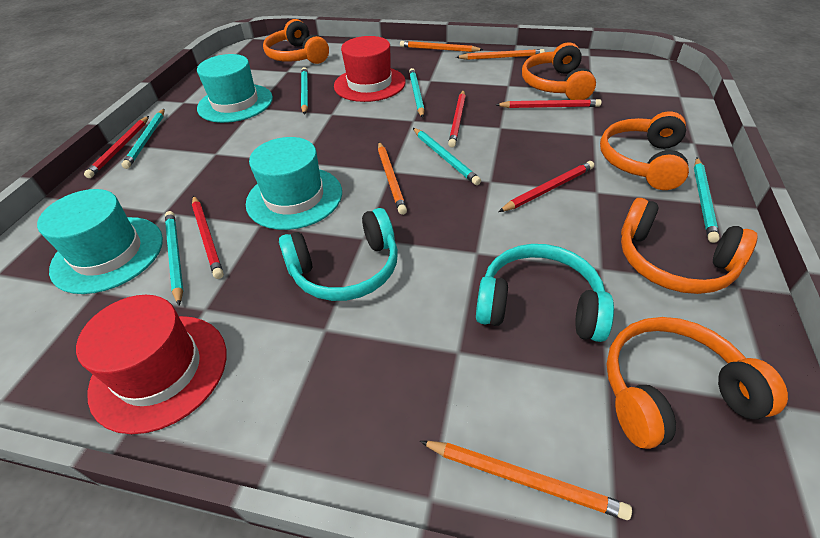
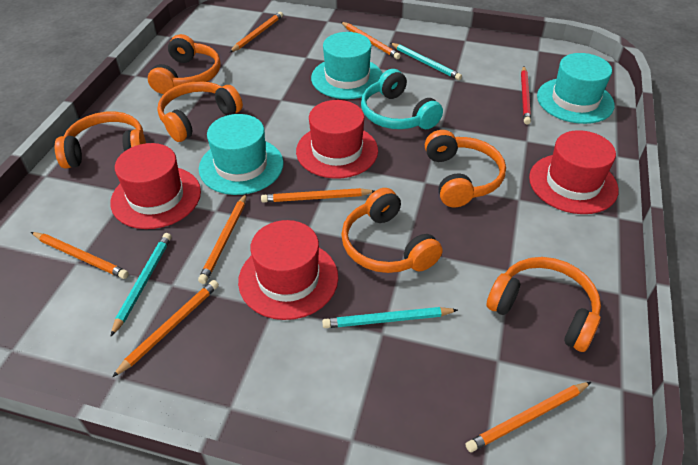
orange headphones: 5 -> 6
orange pencil: 4 -> 7
red hat: 2 -> 4
red pencil: 5 -> 1
turquoise headphones: 2 -> 1
turquoise pencil: 6 -> 3

